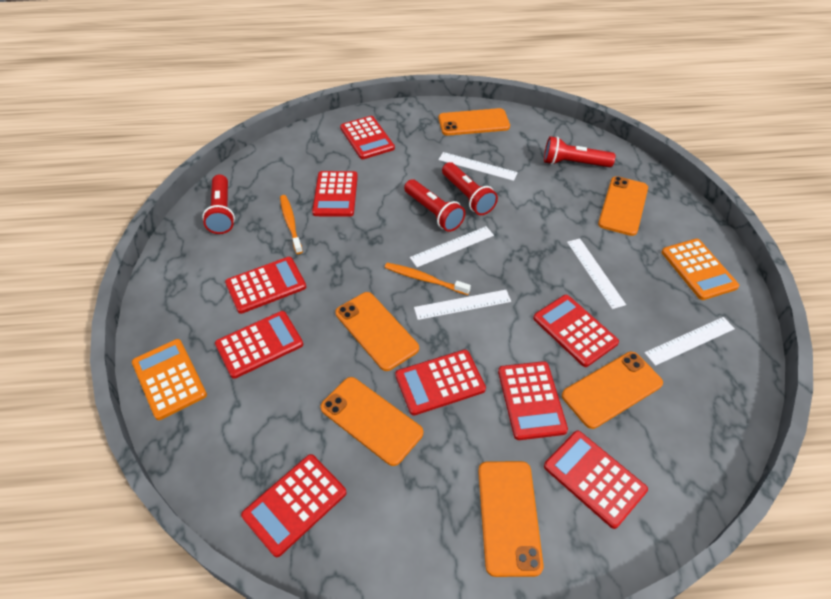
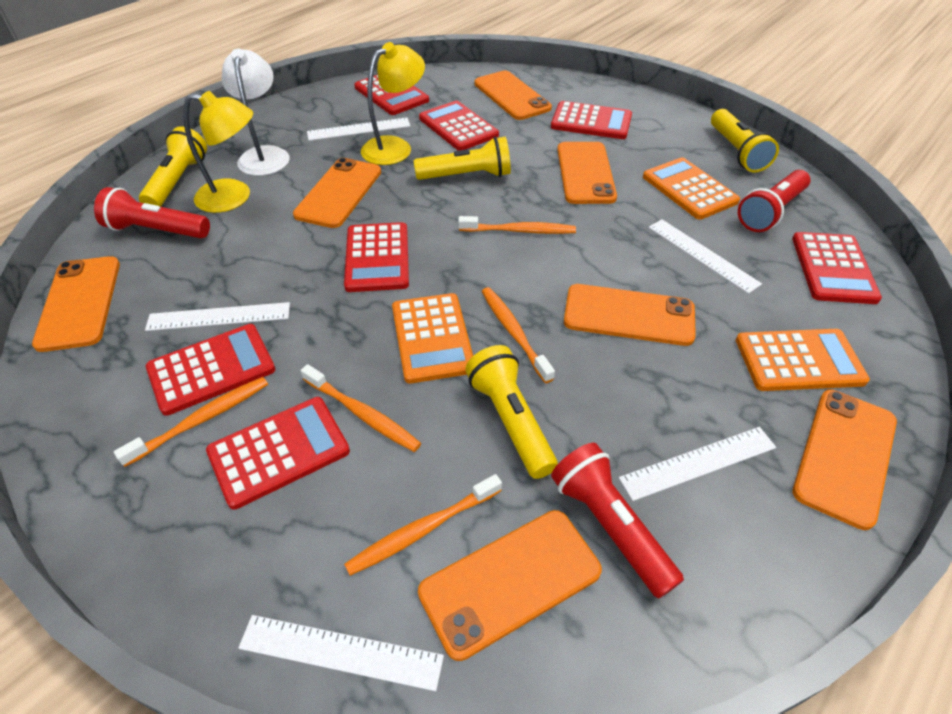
orange calculator: 2 -> 3
orange phone: 6 -> 7
orange toothbrush: 2 -> 5
red calculator: 9 -> 7
red flashlight: 4 -> 3
white lamp: 0 -> 1
yellow flashlight: 0 -> 4
yellow lamp: 0 -> 2

